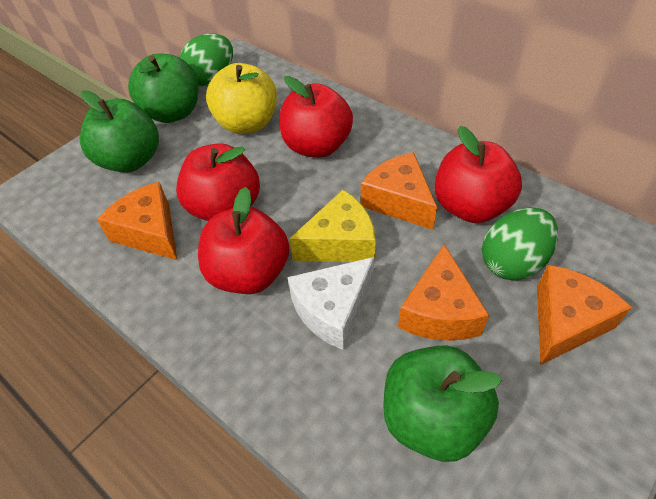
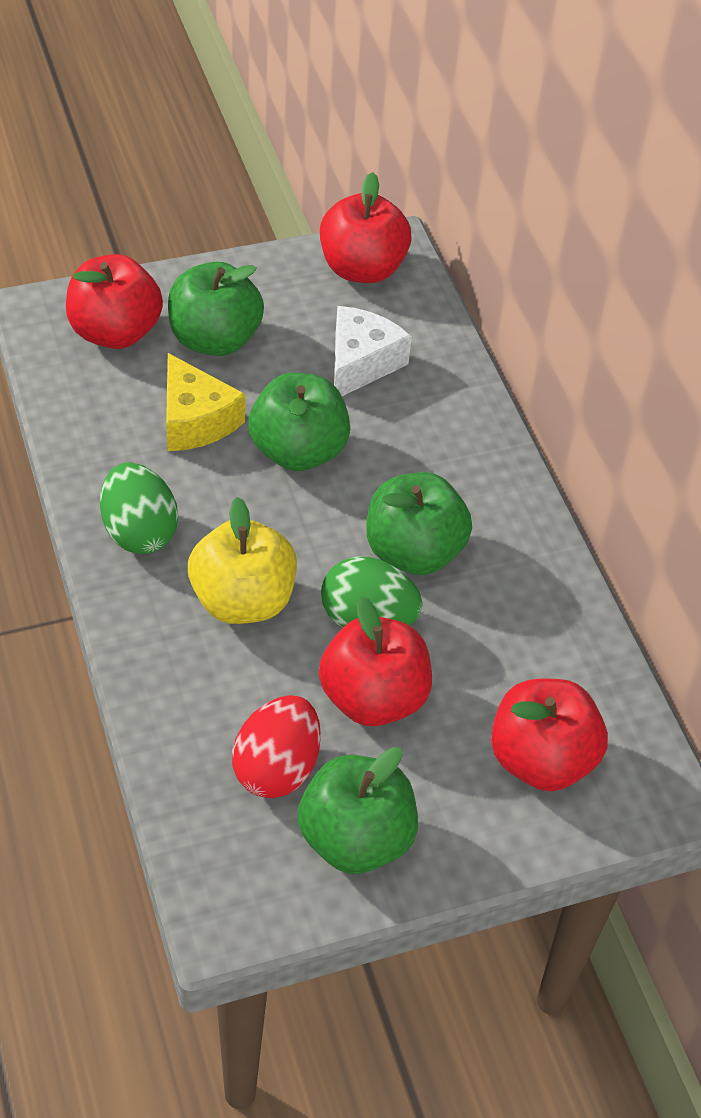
green apple: 3 -> 4
orange cheese: 4 -> 0
red egg: 0 -> 1

